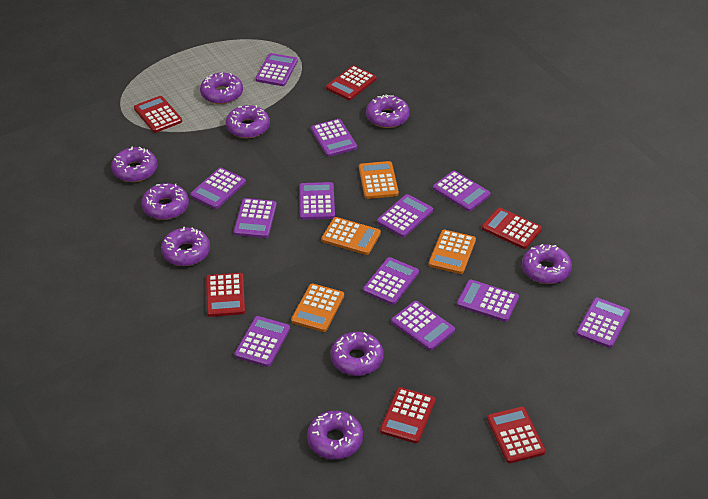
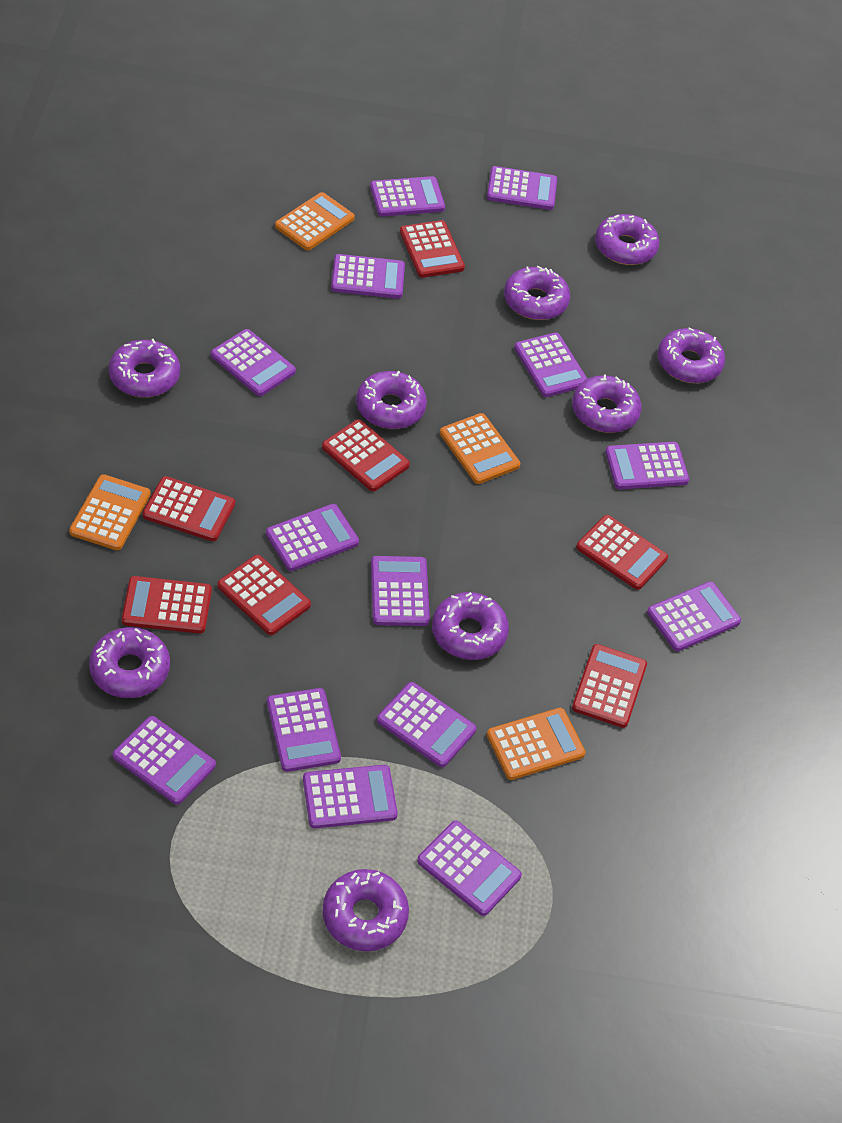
purple calculator: 12 -> 14
red calculator: 6 -> 7

